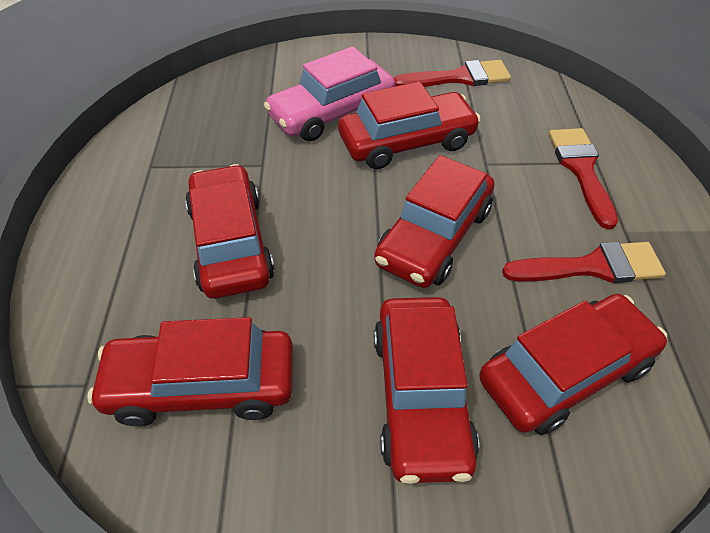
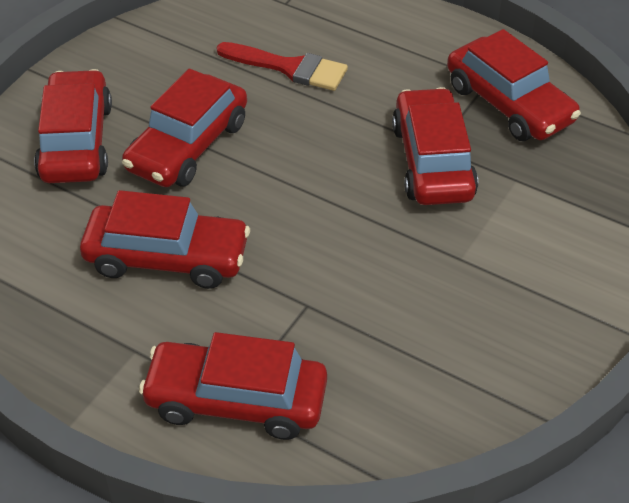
pink car: 1 -> 0
red brush: 3 -> 1

